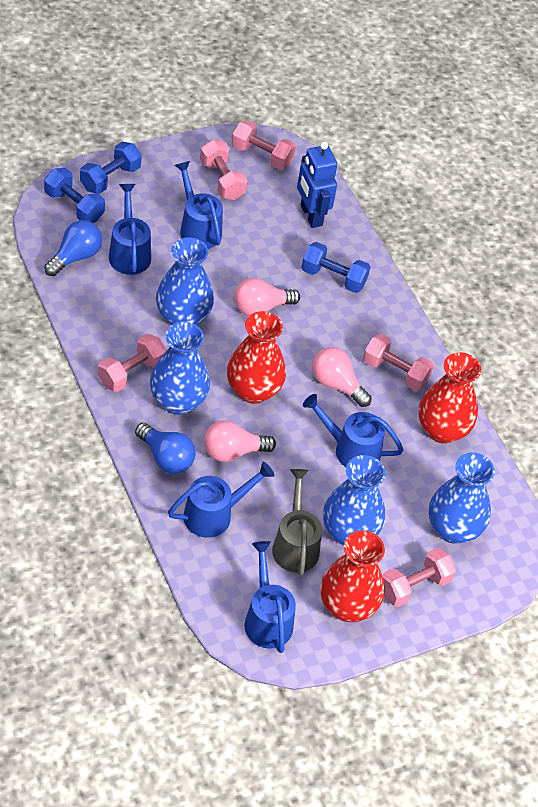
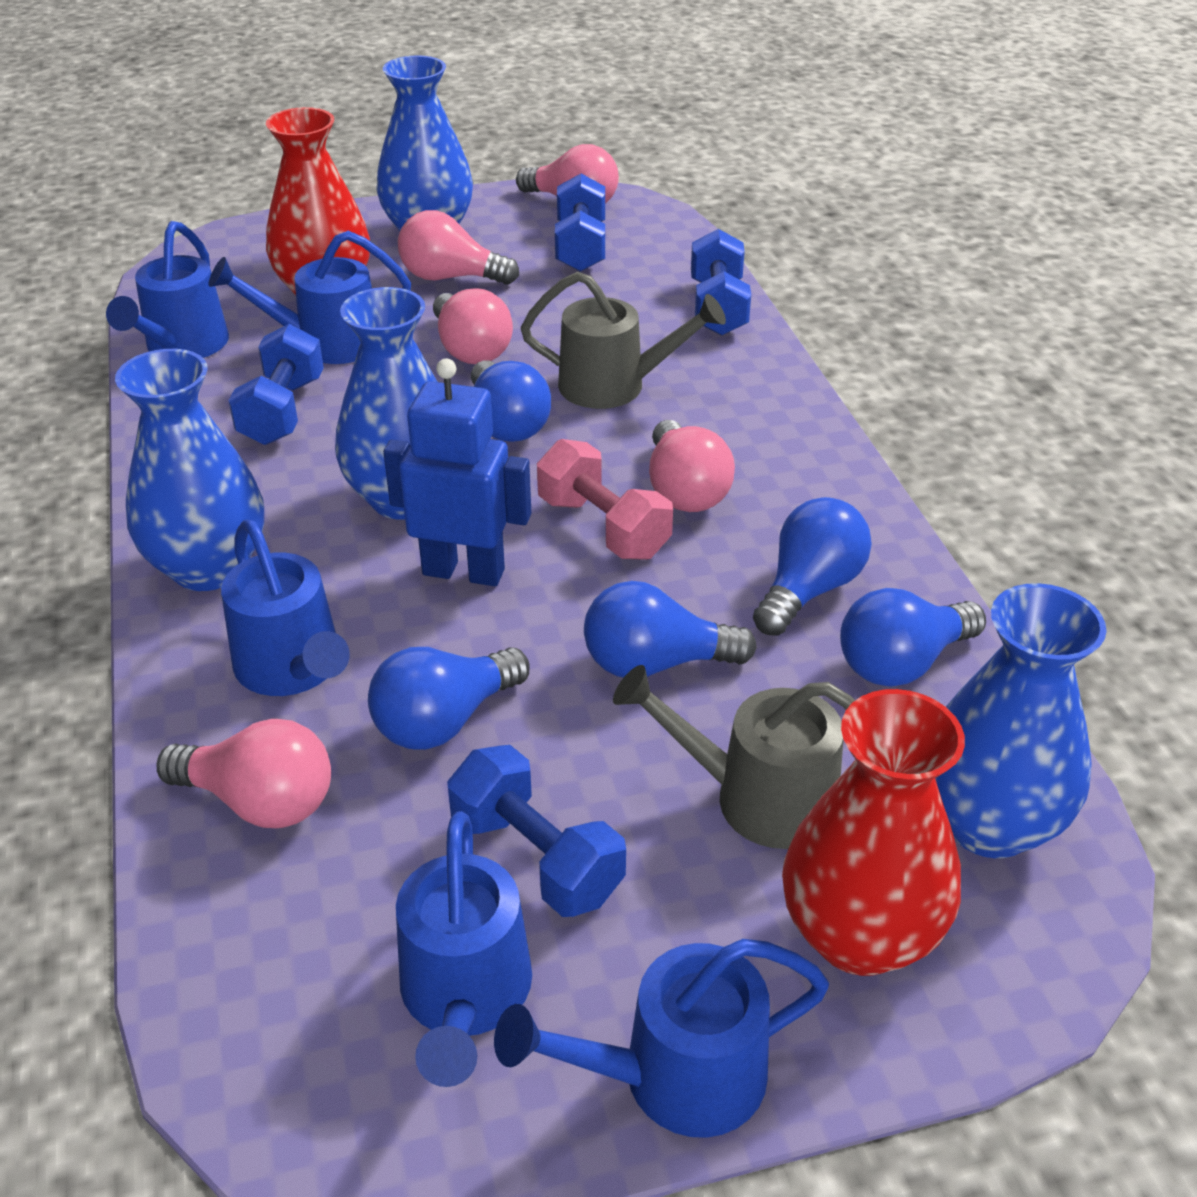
blue dumbbell: 3 -> 4
blue light bulb: 2 -> 5
grey watering can: 1 -> 2
pink dumbbell: 5 -> 1
pink light bulb: 3 -> 5
red vase: 3 -> 2

